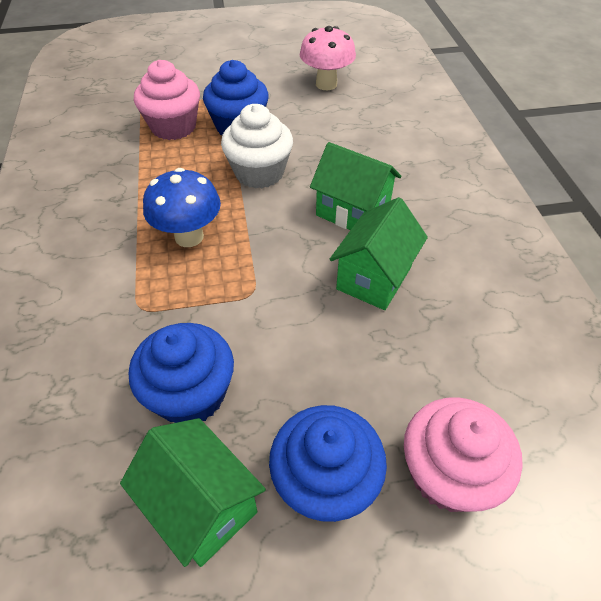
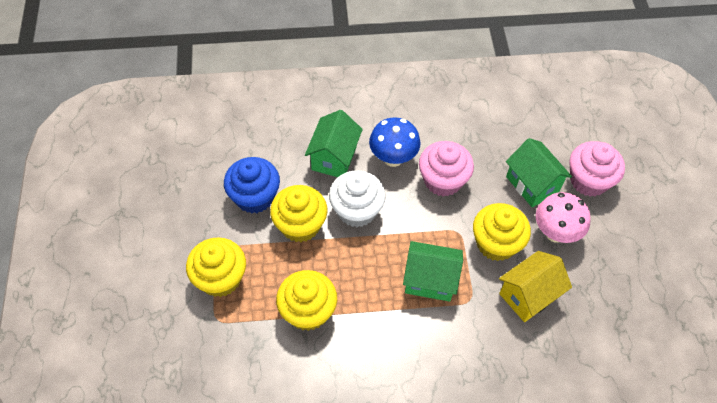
blue cupcake: 3 -> 1
yellow cupcake: 0 -> 4
yellow house: 0 -> 1

